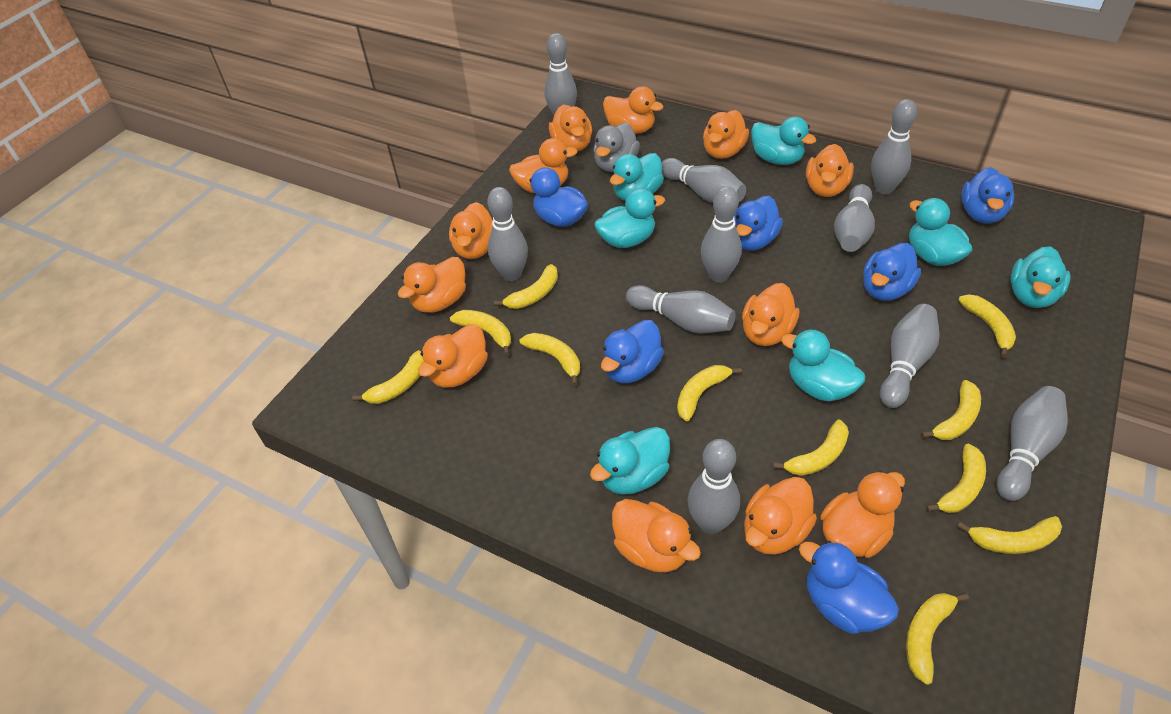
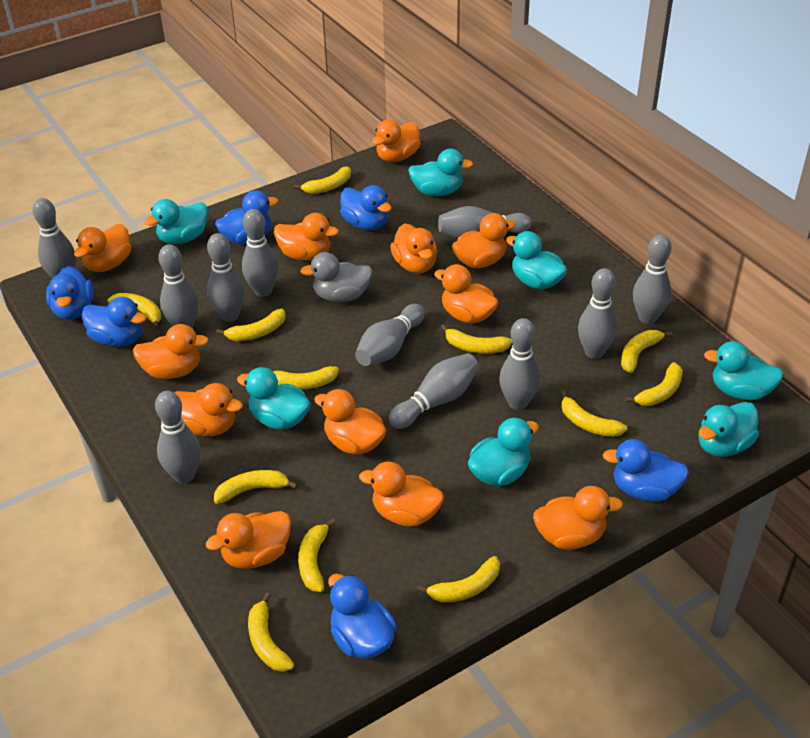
grey bowling pin: 10 -> 11
yellow banana: 11 -> 12

